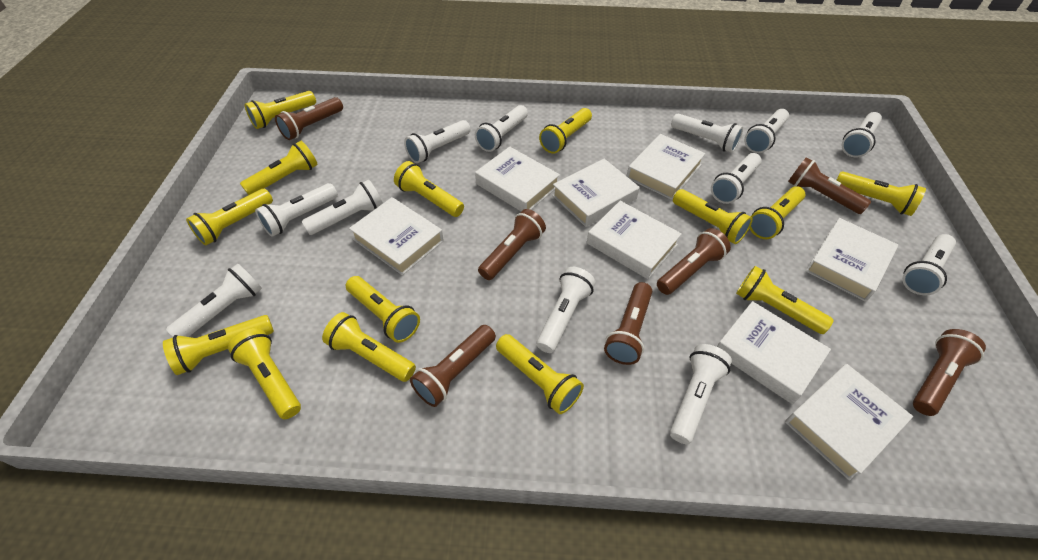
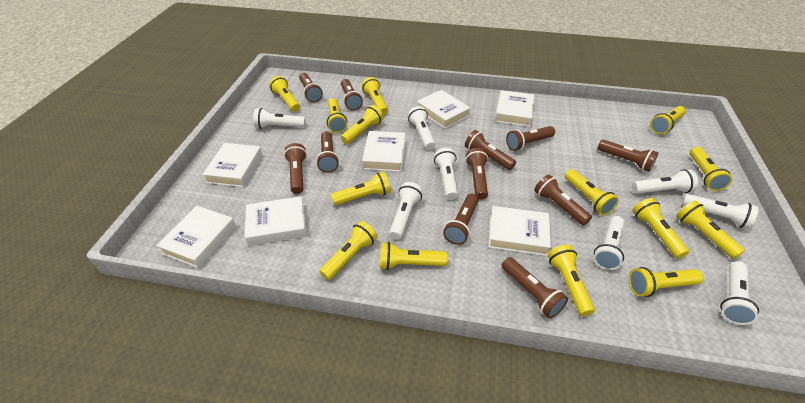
brown flashlight: 7 -> 11
white book: 8 -> 7
white flashlight: 12 -> 8

